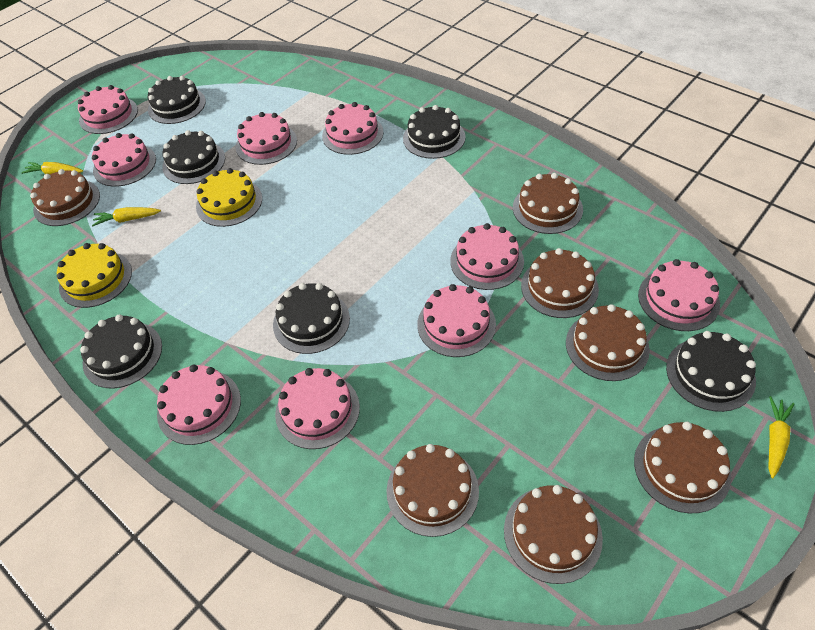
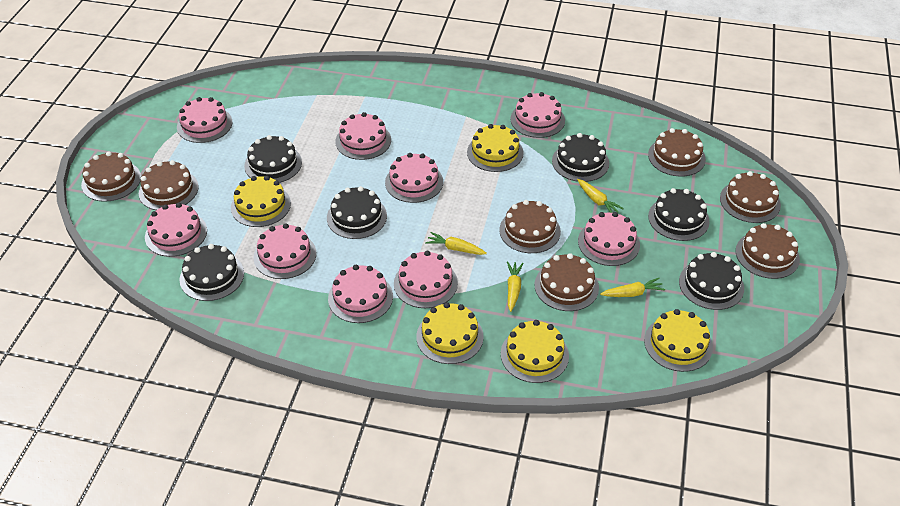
yellow cake: 2 -> 5
yellow carrot: 3 -> 4

